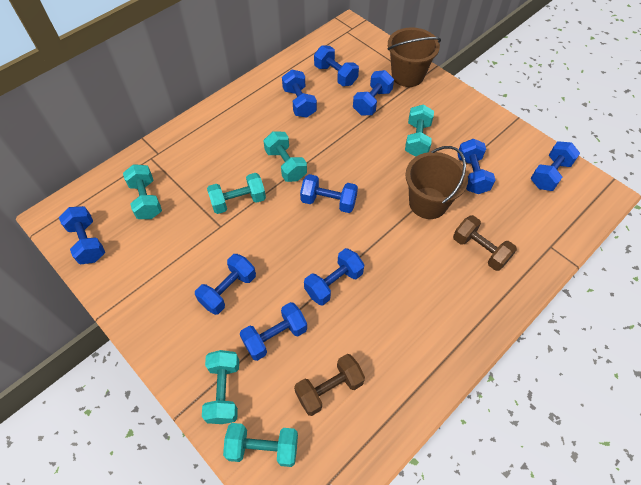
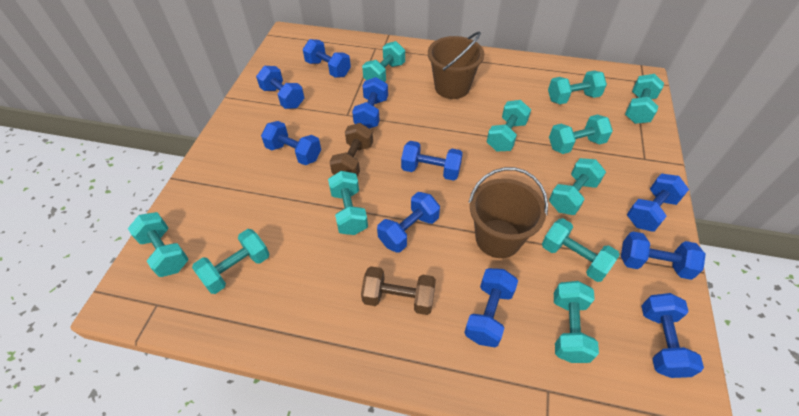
turquoise dumbbell: 6 -> 11

